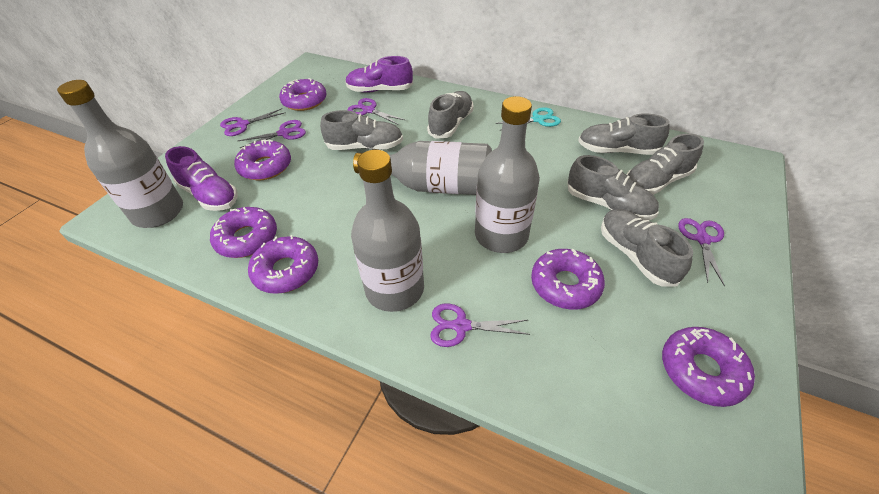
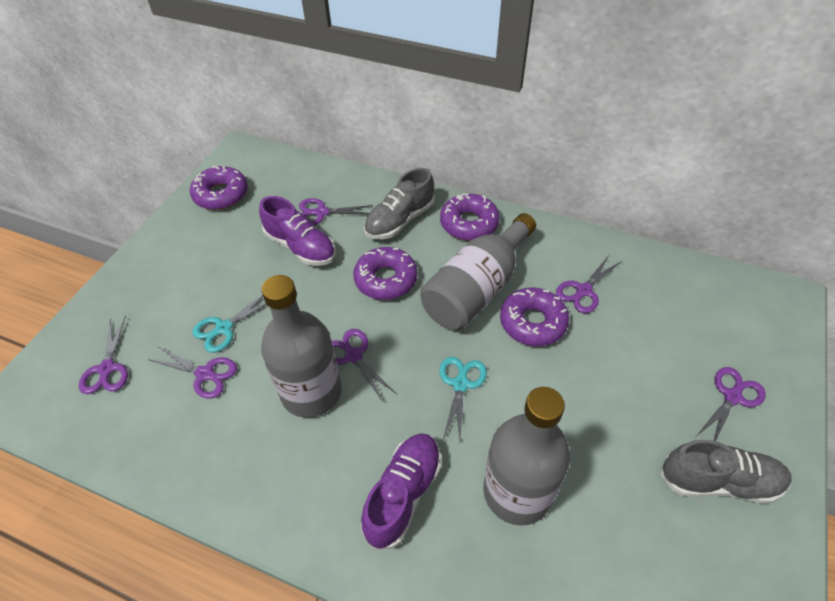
grey bottle: 4 -> 3
grey shoe: 6 -> 2
purple donut: 6 -> 4
purple scissors: 5 -> 6
turquoise scissors: 1 -> 2

